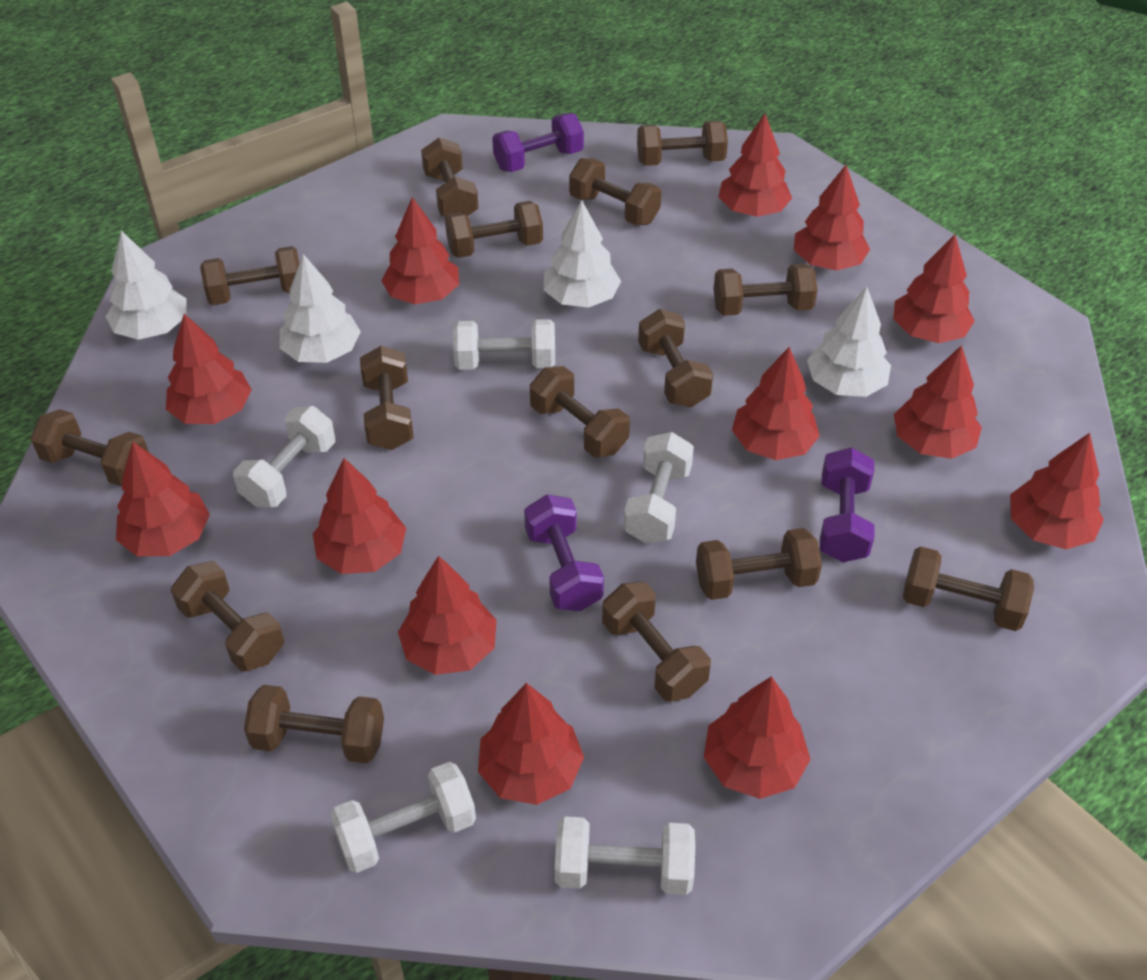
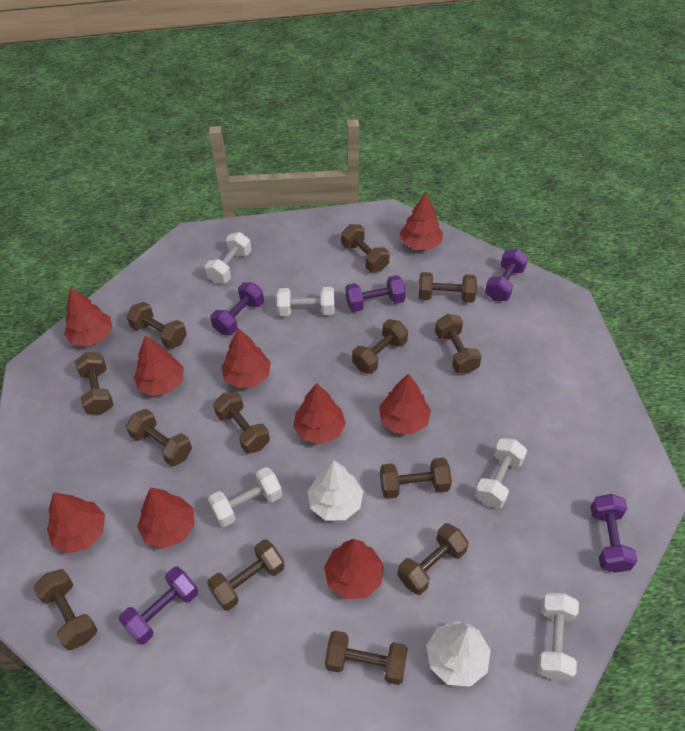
brown dumbbell: 15 -> 13
purple dumbbell: 3 -> 5
red tree: 13 -> 9
white tree: 4 -> 2

